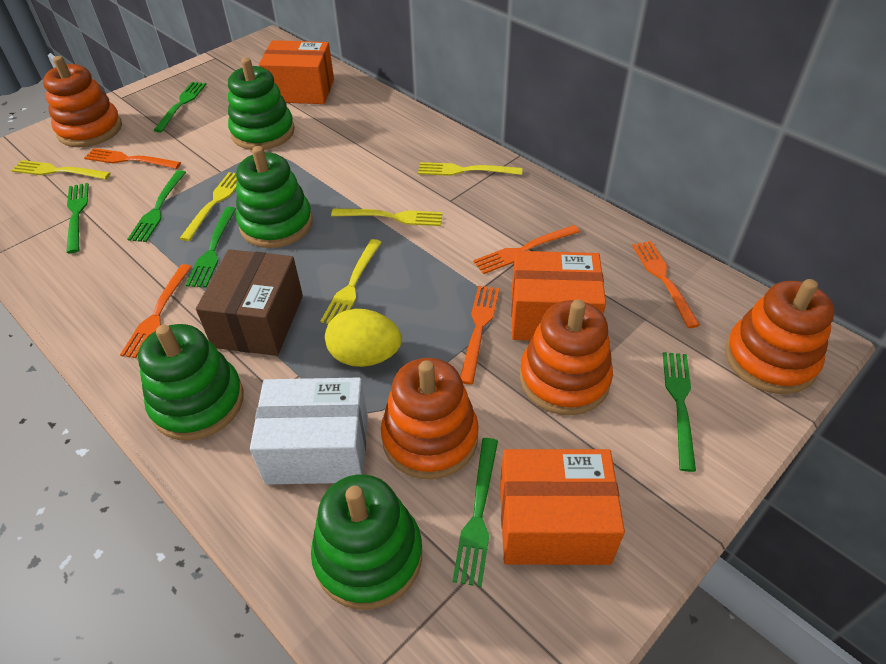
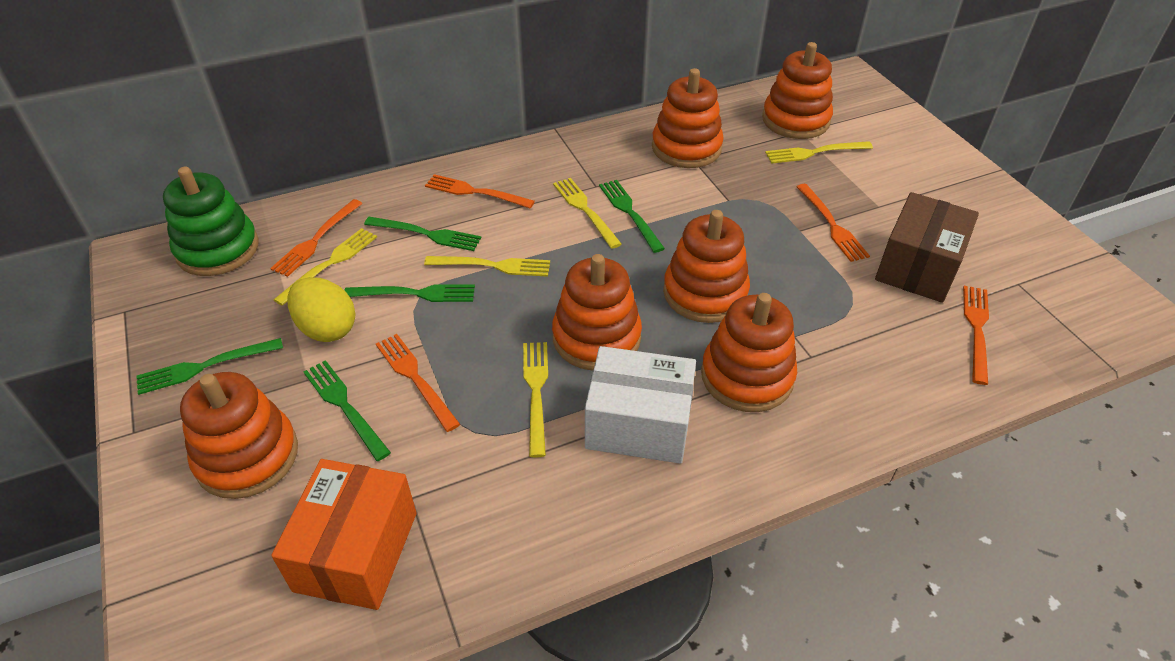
green fork: 6 -> 5
green stacking toy: 4 -> 1
orange box: 3 -> 1
orange stacking toy: 4 -> 6

